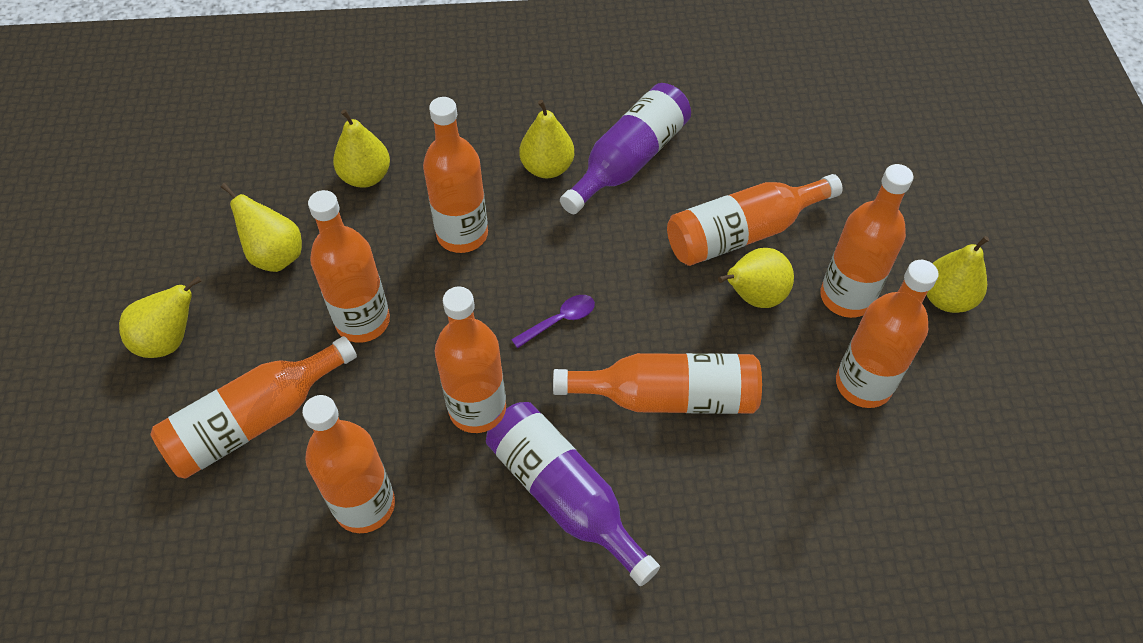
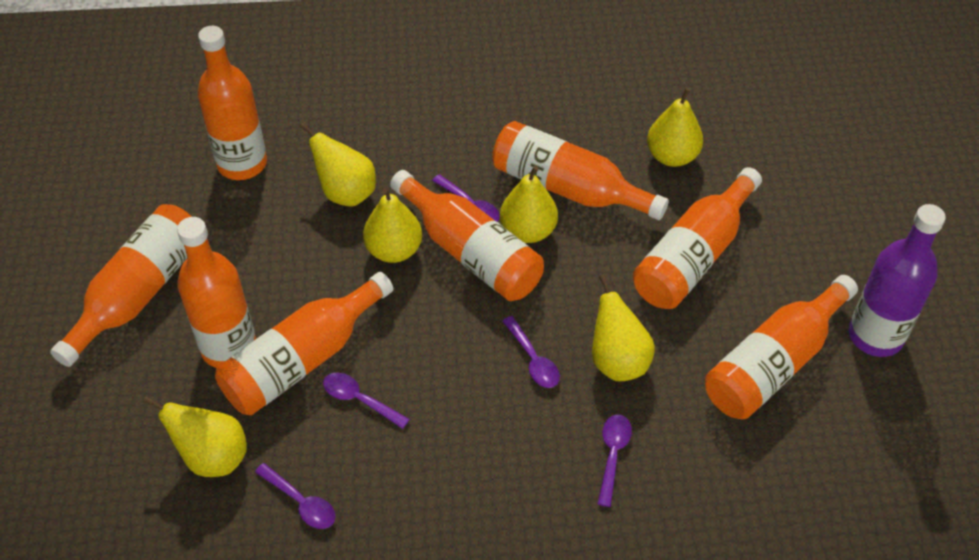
orange bottle: 9 -> 8
purple bottle: 2 -> 1
purple spoon: 1 -> 5

